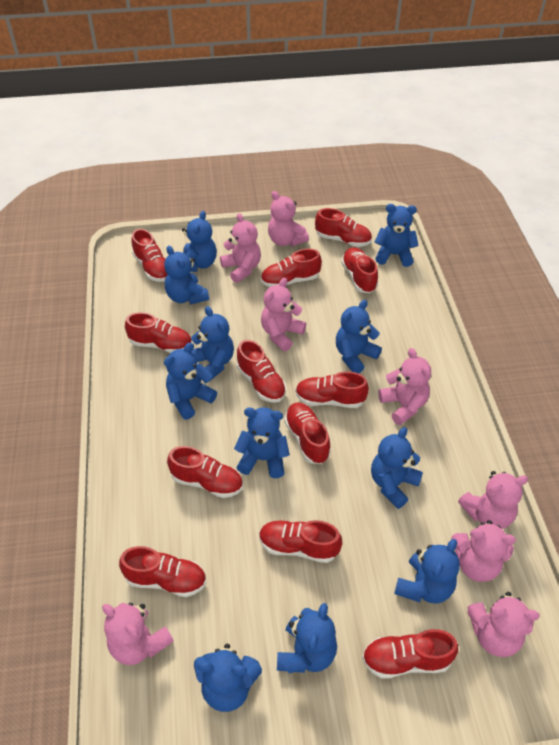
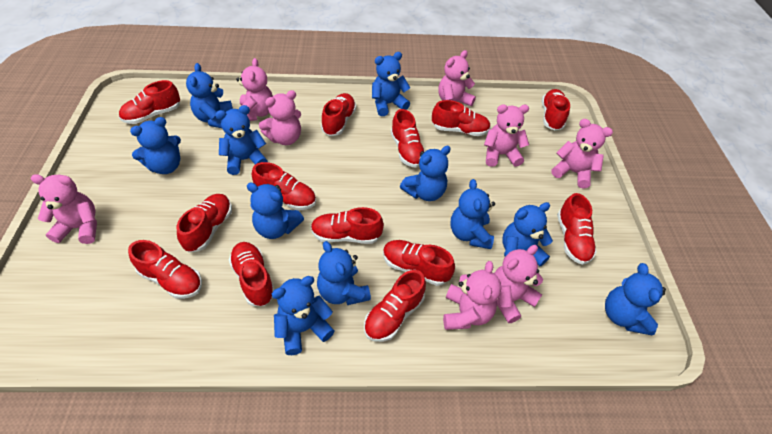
red shoe: 12 -> 13

